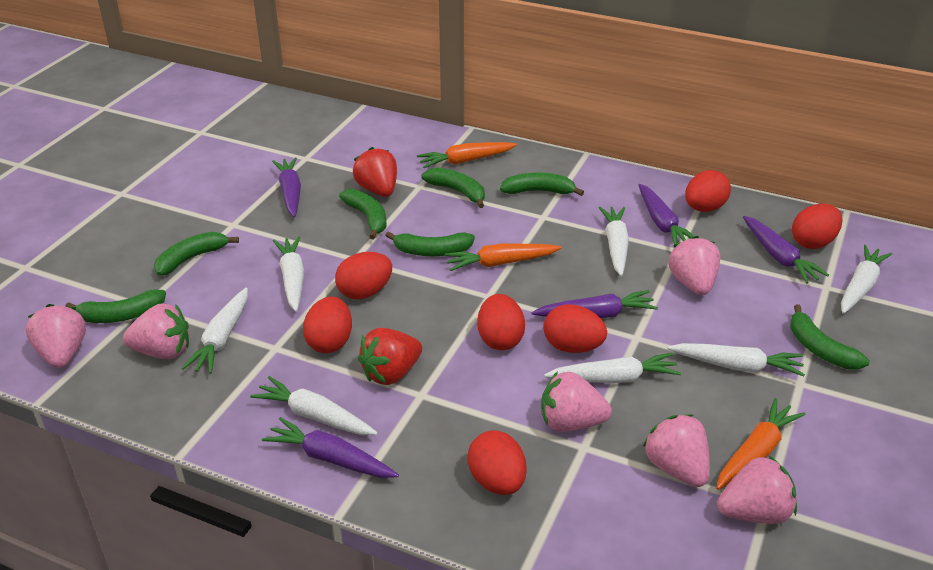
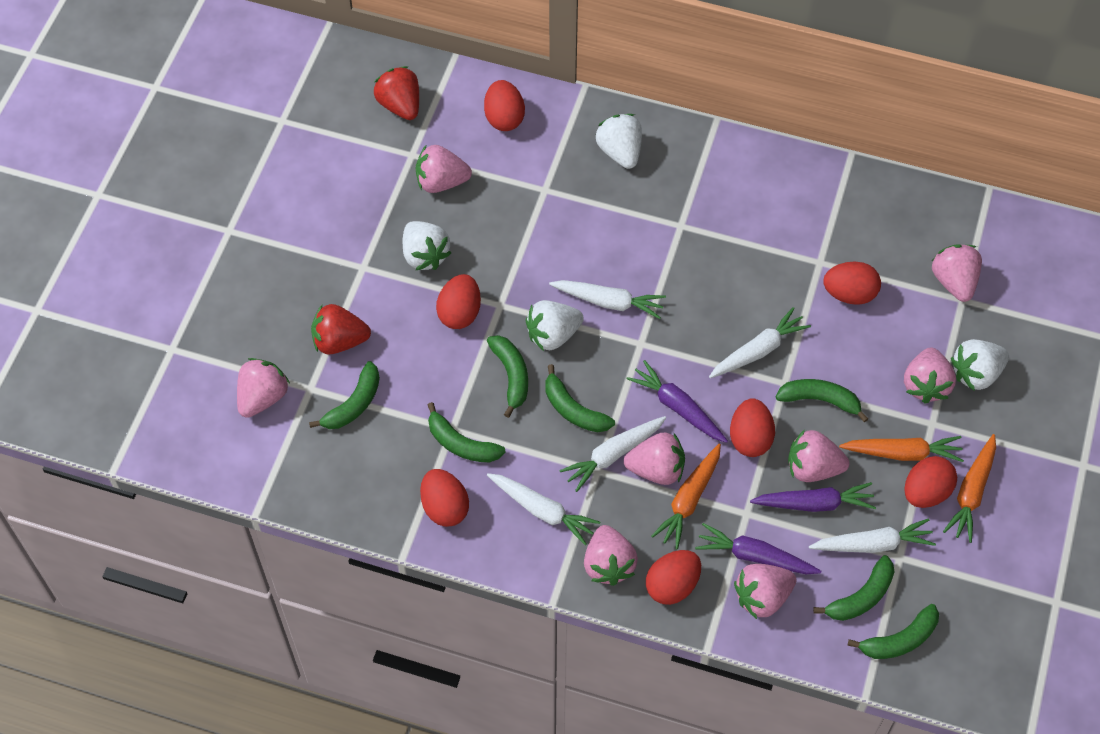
pink strawberry: 6 -> 8
purple carrot: 5 -> 3
white carrot: 7 -> 5
white strawberry: 0 -> 4

